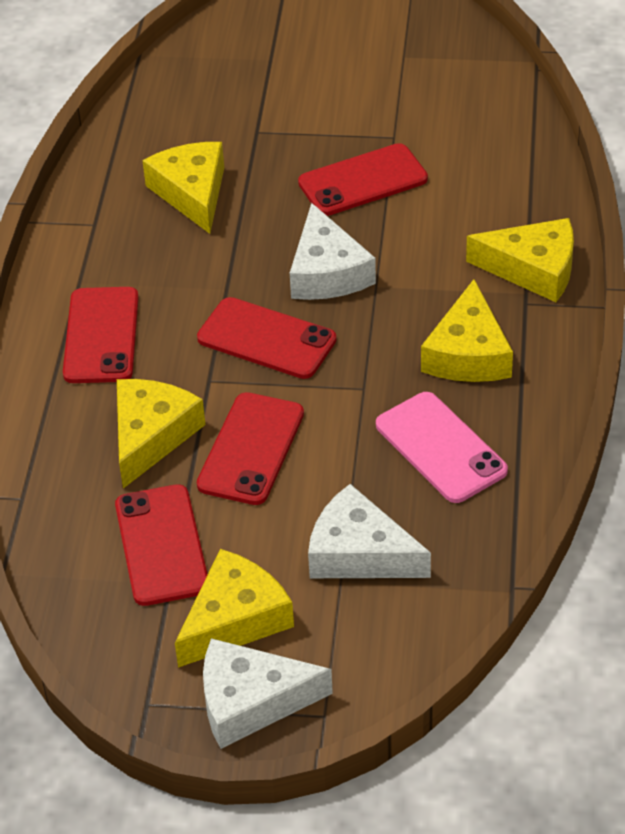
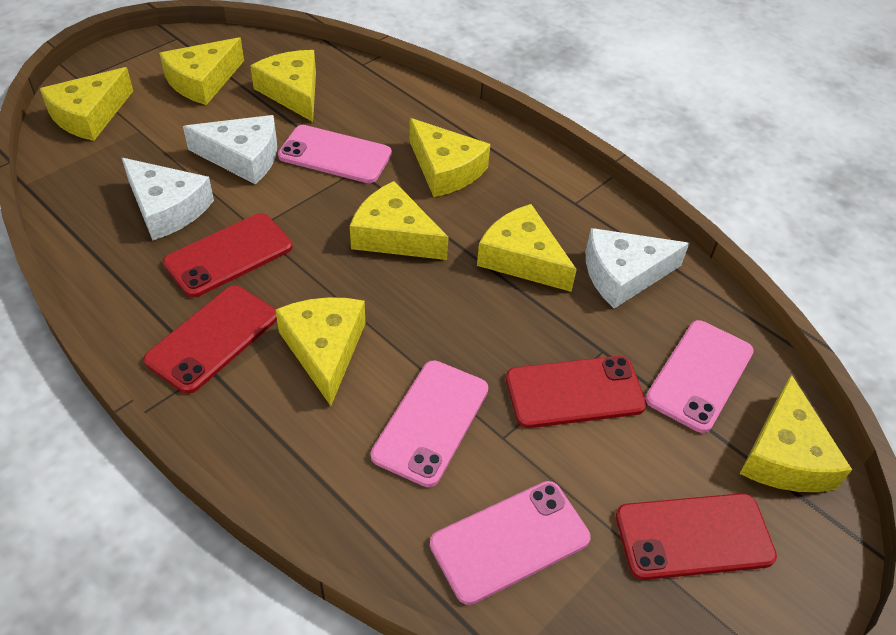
pink phone: 1 -> 4
red phone: 5 -> 4
yellow cheese: 5 -> 8

